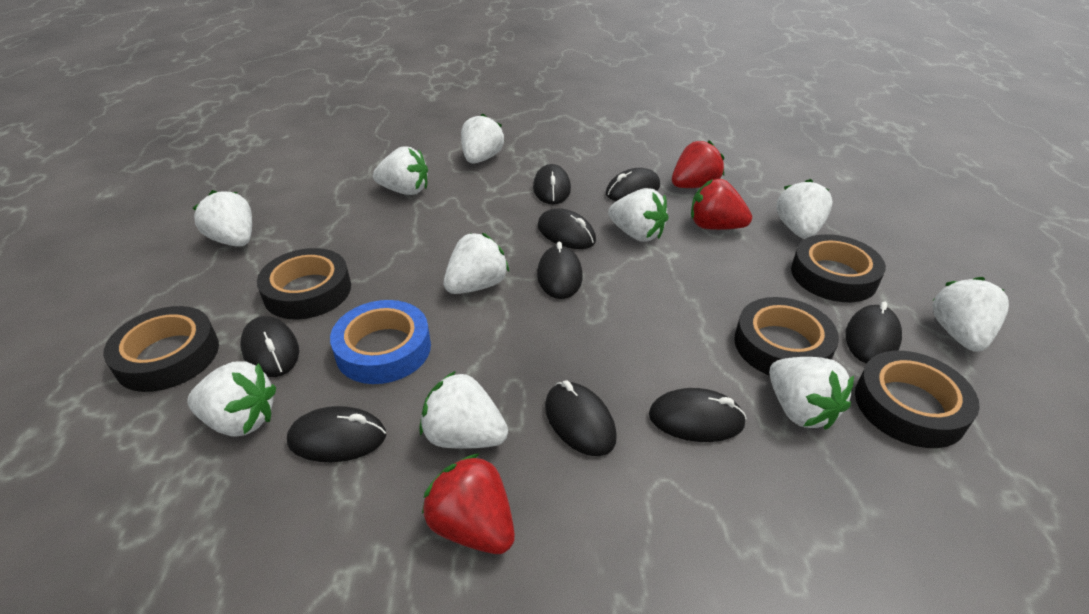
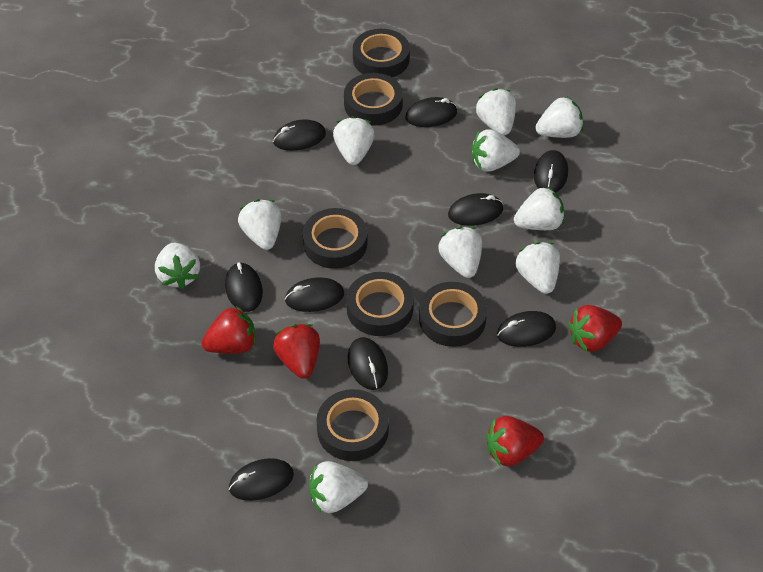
black tape: 5 -> 6
blue tape: 1 -> 0
red strawberry: 3 -> 4

